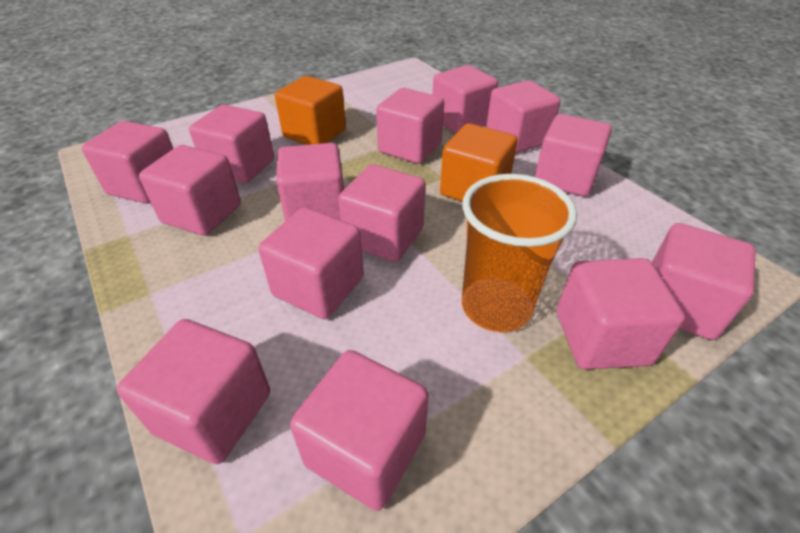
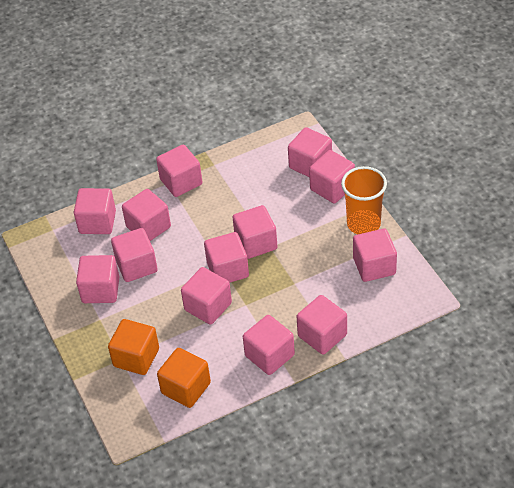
pink cube: 14 -> 13

